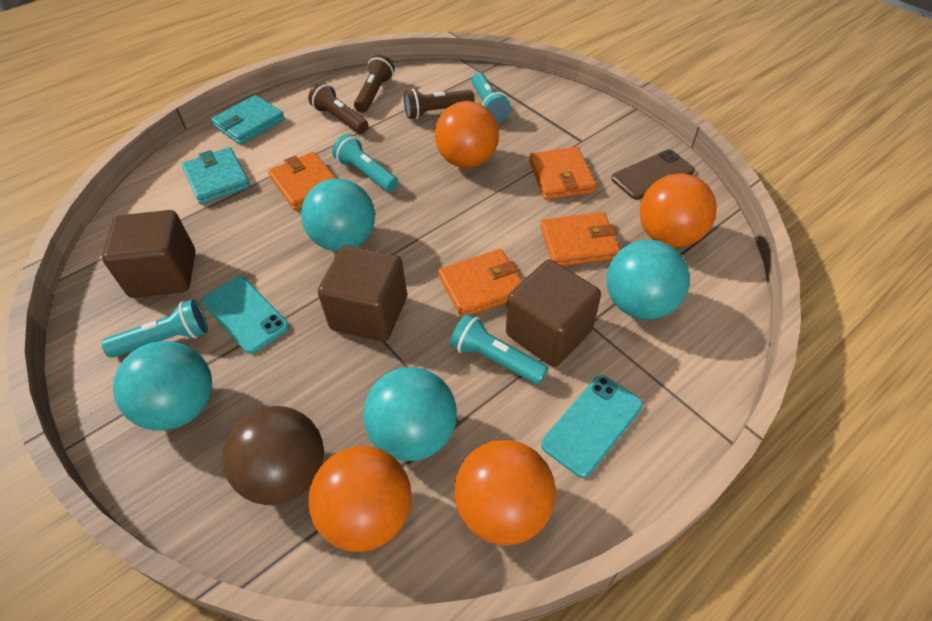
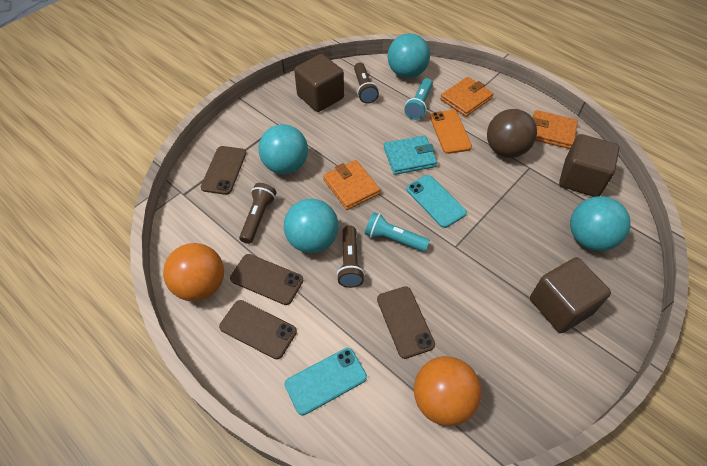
brown phone: 1 -> 4
orange ball: 4 -> 2
orange phone: 0 -> 1
orange wallet: 4 -> 3
turquoise flashlight: 4 -> 2
turquoise wallet: 2 -> 1

